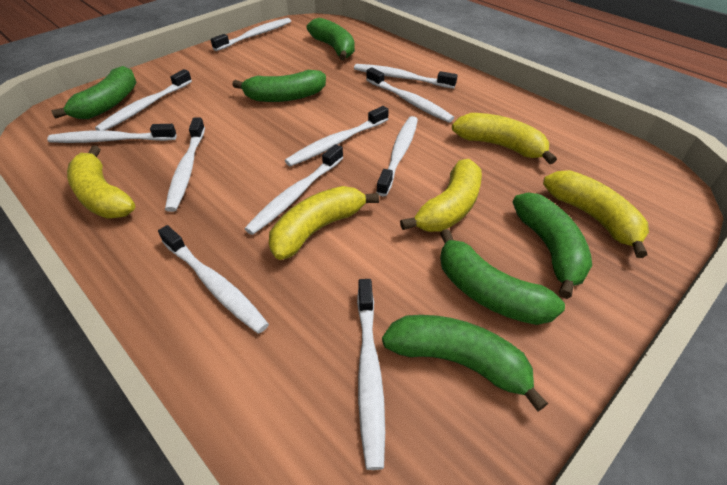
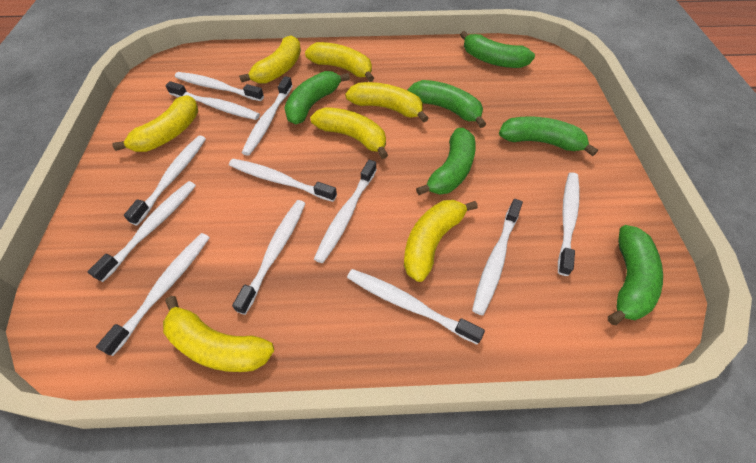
white toothbrush: 11 -> 12
yellow banana: 5 -> 7

